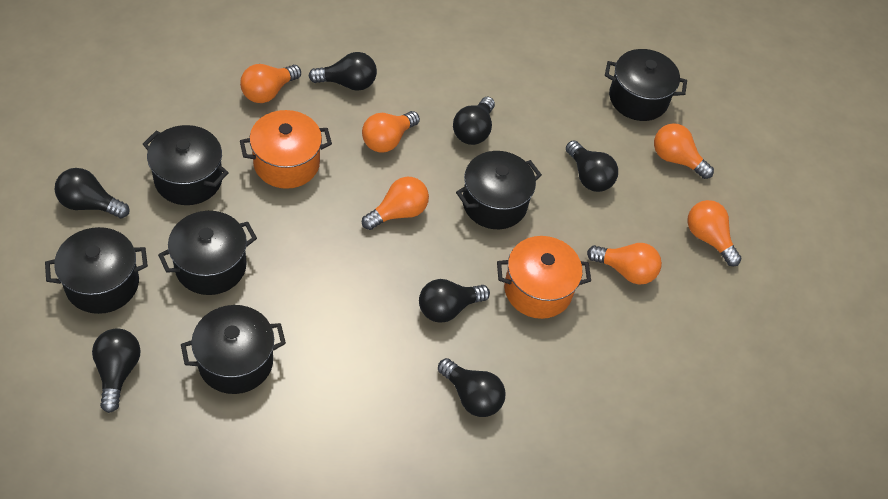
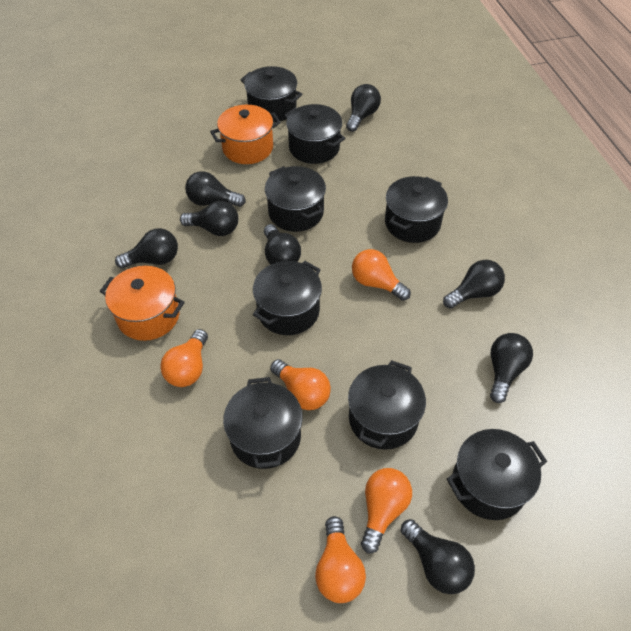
black light bulb: 7 -> 8
black pot: 6 -> 8
orange light bulb: 6 -> 5

